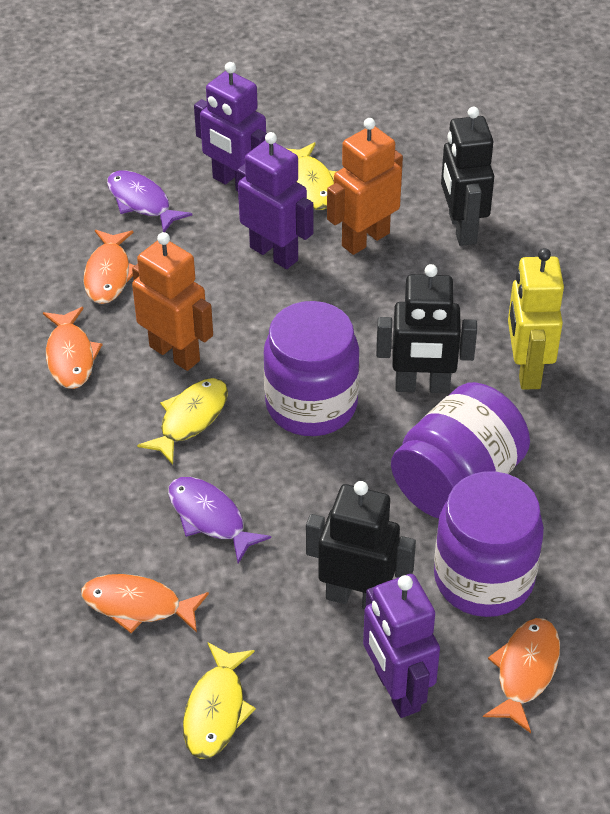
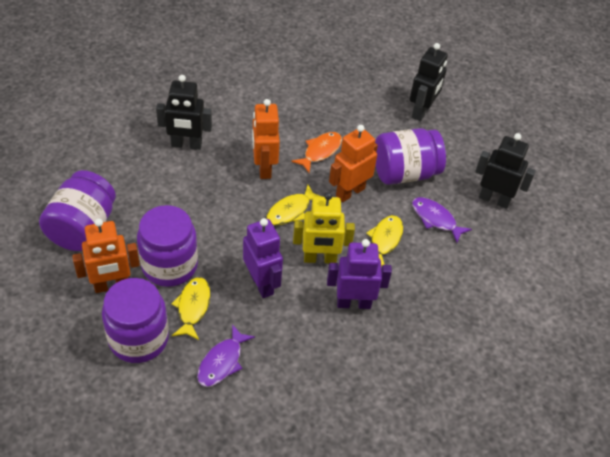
orange fish: 4 -> 1
orange robot: 2 -> 3
purple jar: 3 -> 4
purple robot: 3 -> 2

